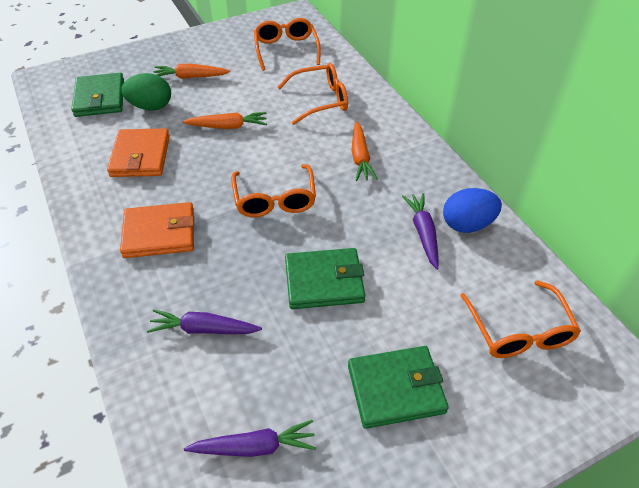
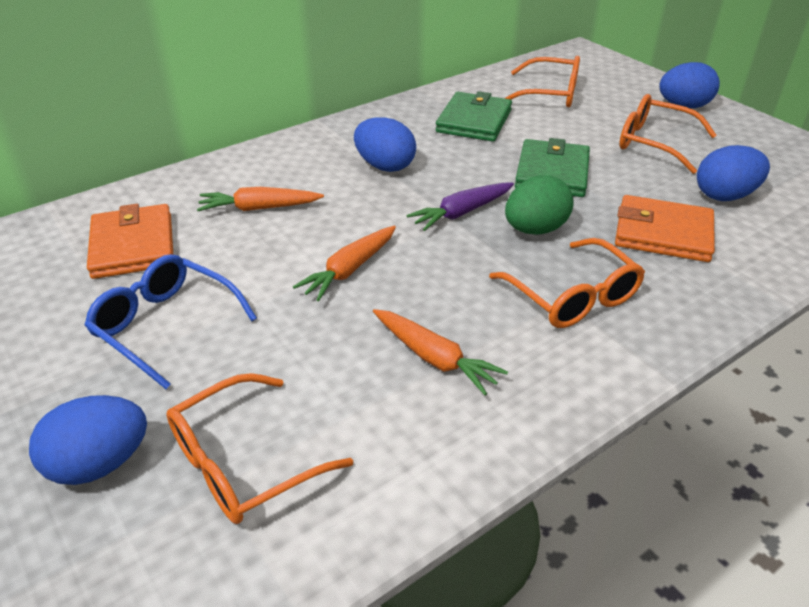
blue egg: 1 -> 4
blue glasses: 0 -> 1
green wallet: 3 -> 2
purple carrot: 3 -> 1

